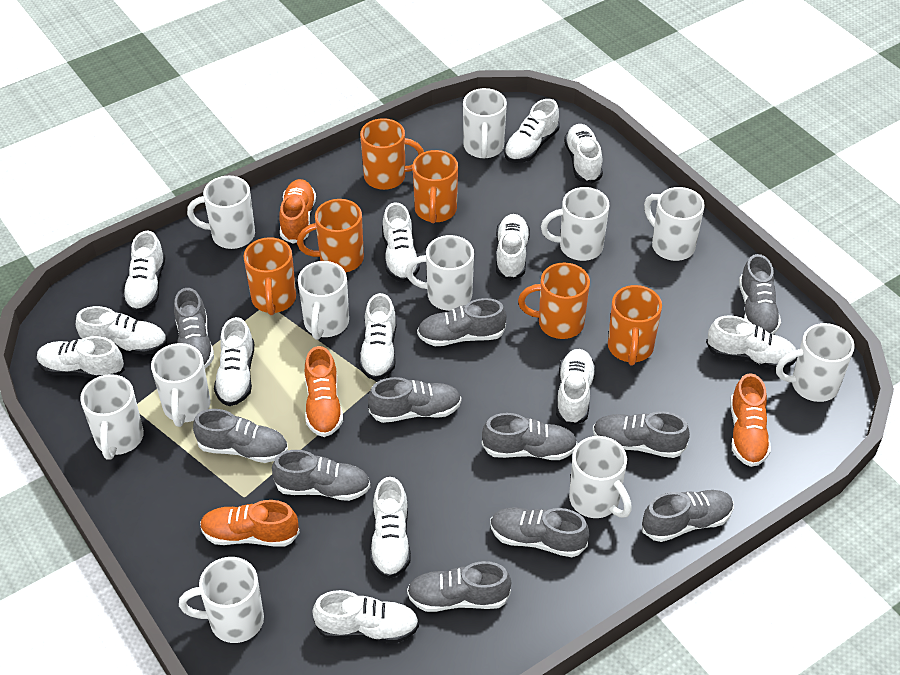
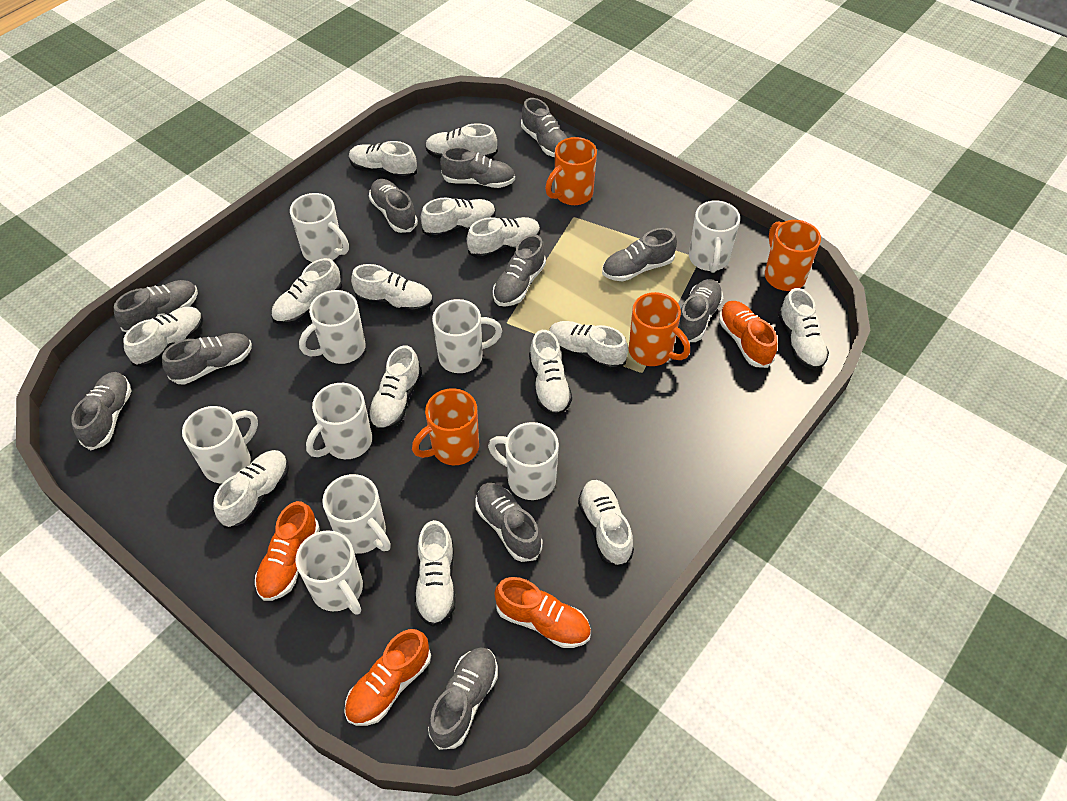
orange mug: 6 -> 4
white mug: 11 -> 9
white shoe: 13 -> 14

